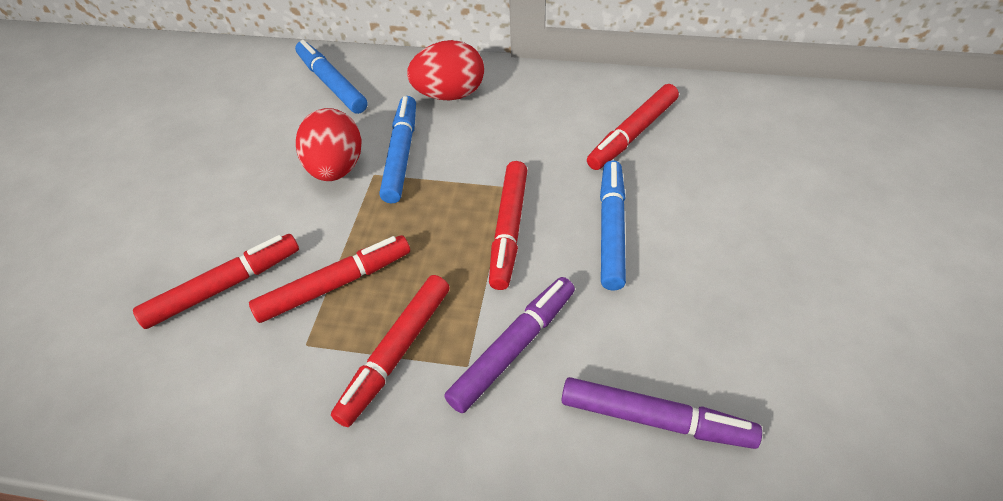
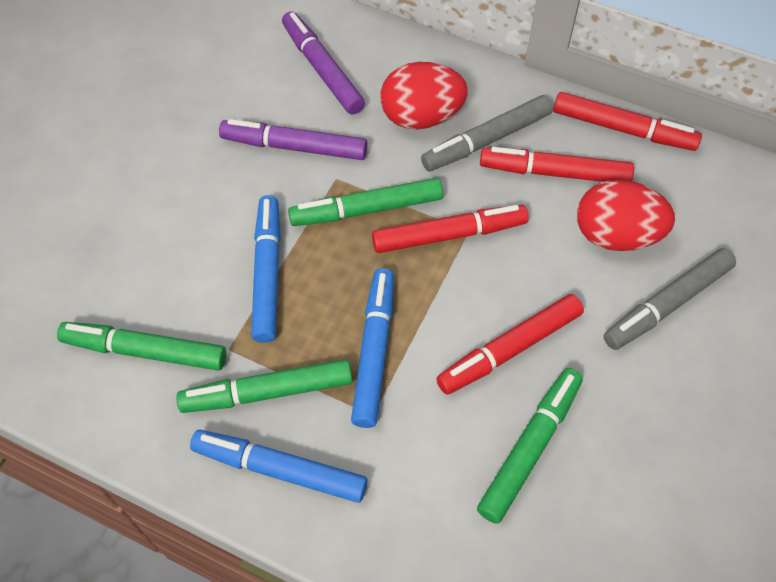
green marker: 0 -> 4
grey marker: 0 -> 2
red marker: 5 -> 4

